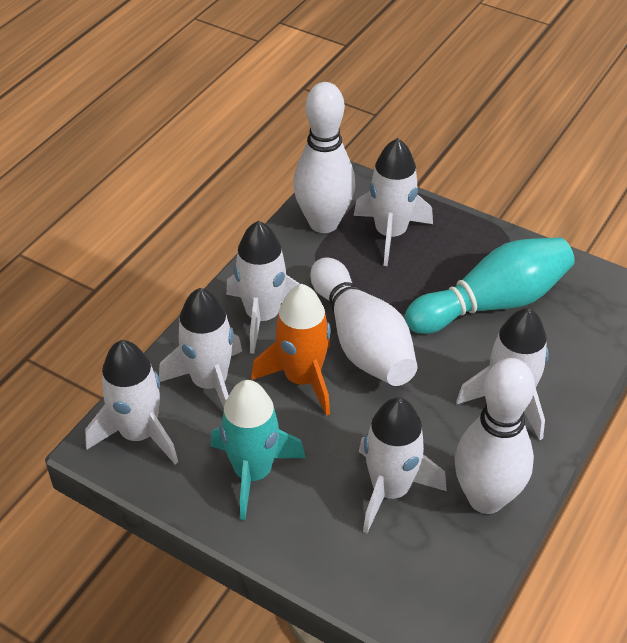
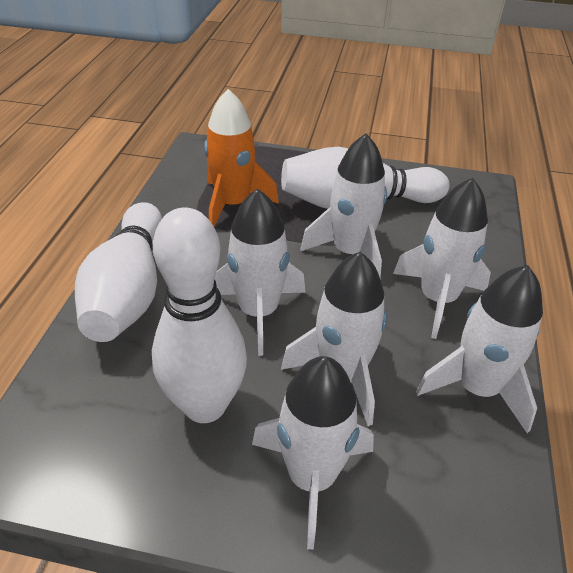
turquoise bowling pin: 1 -> 0
turquoise rocket: 1 -> 0

